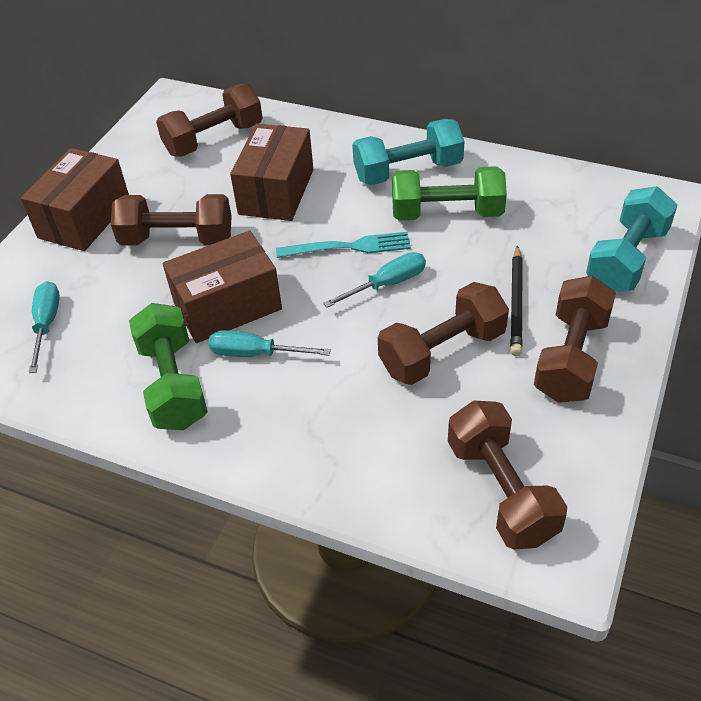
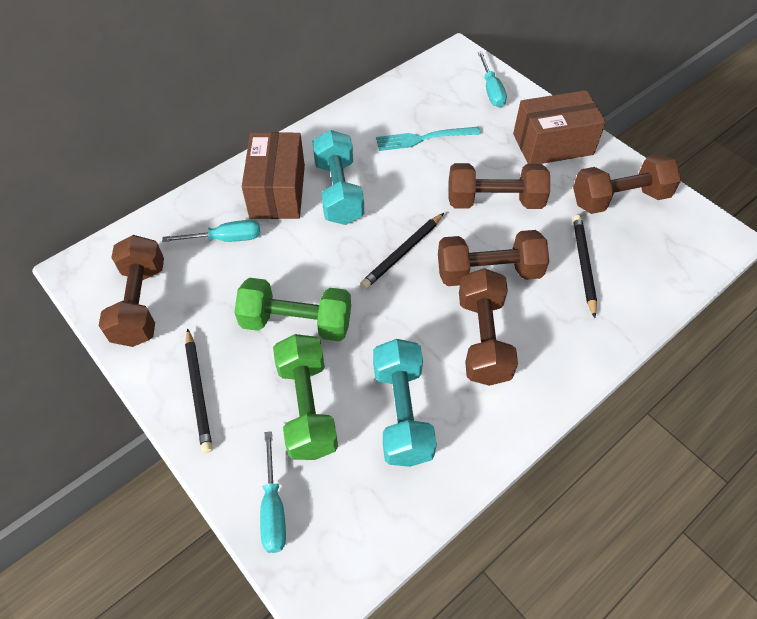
black pencil: 1 -> 3
brown box: 3 -> 2

